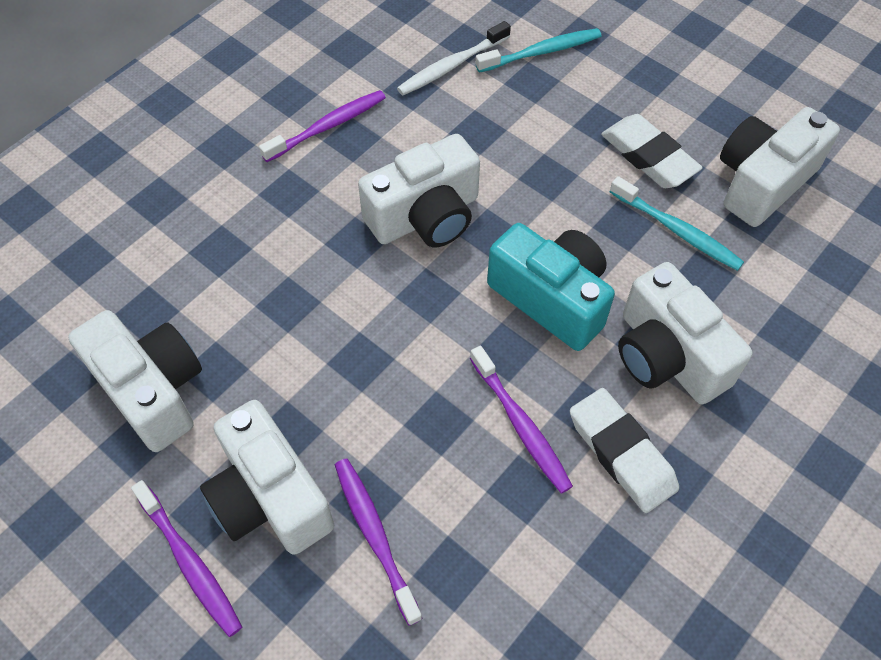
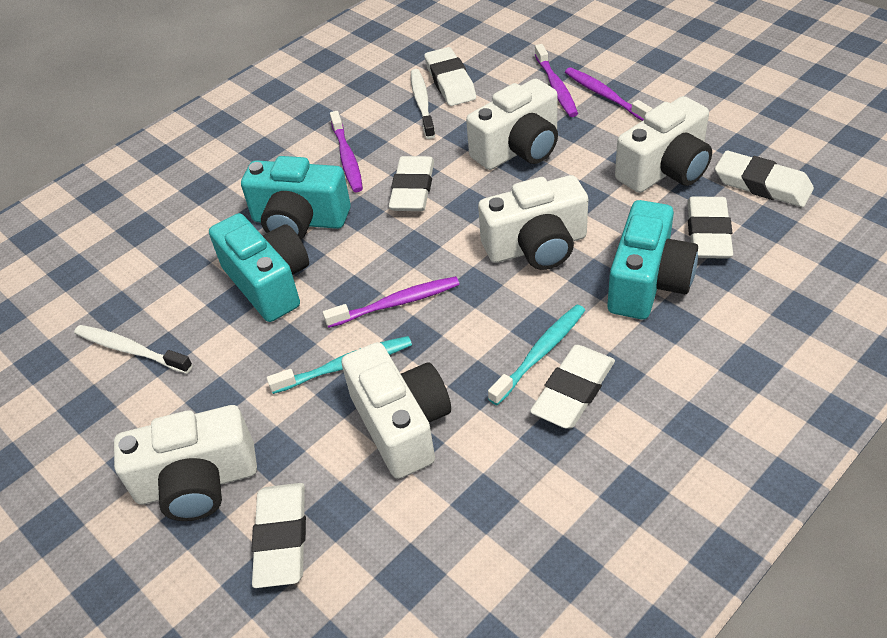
turquoise camera: 1 -> 3
white eraser: 2 -> 6
white toothbrush: 1 -> 2

